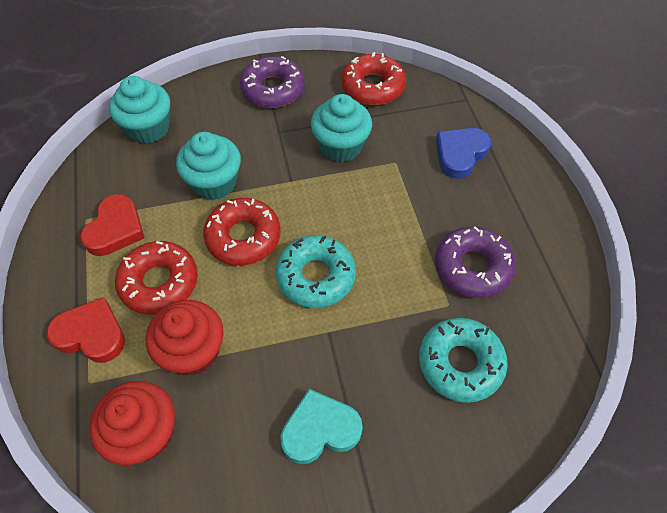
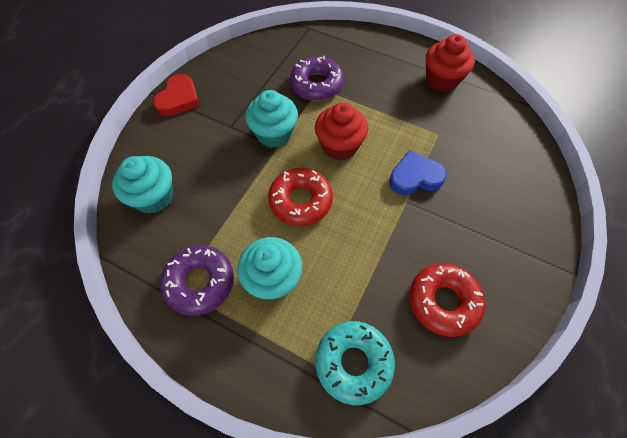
red donut: 3 -> 2
red heart: 2 -> 1
turquoise donut: 2 -> 1
turquoise heart: 1 -> 0

